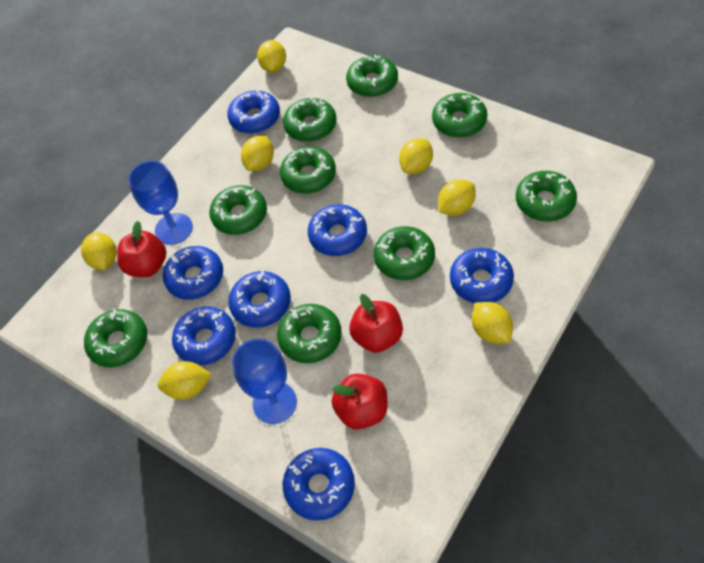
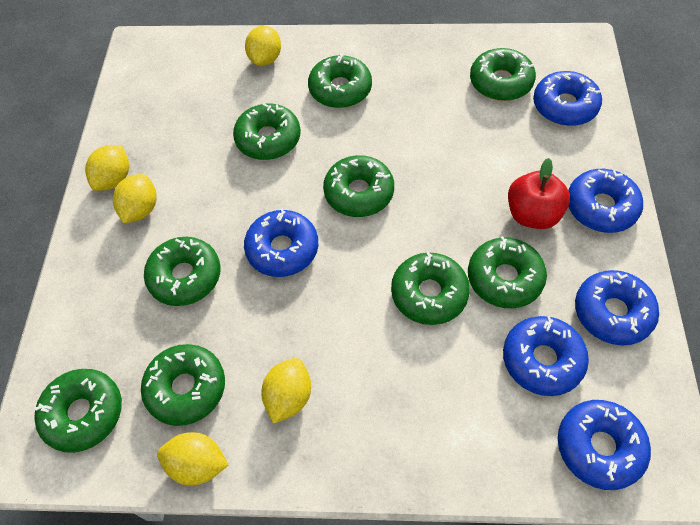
blue donut: 7 -> 6
blue goblet: 2 -> 0
red apple: 3 -> 1
yellow lemon: 7 -> 5

